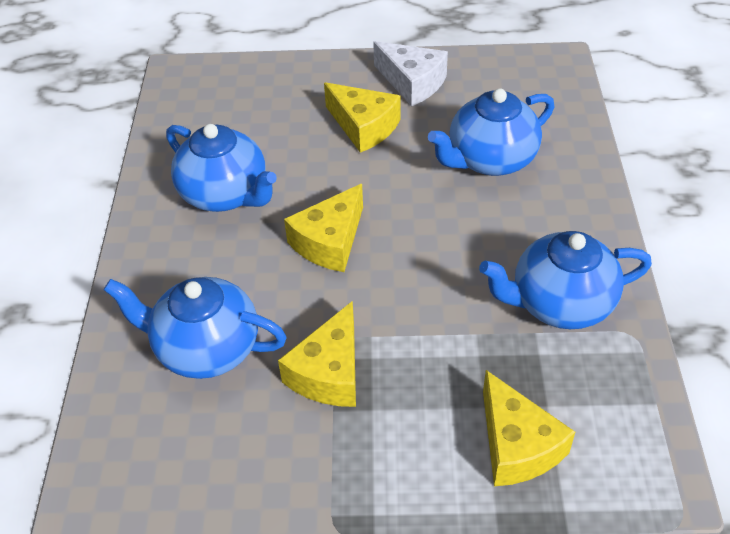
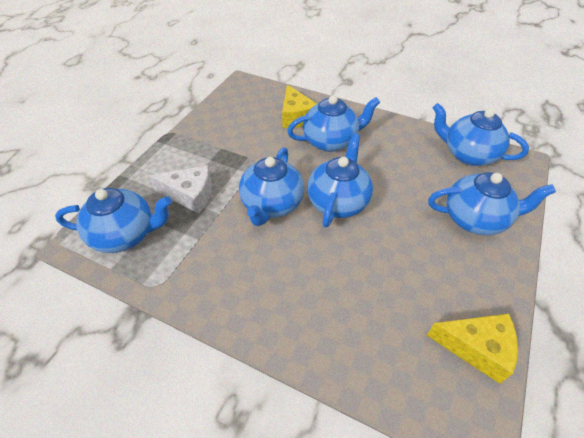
blue teapot: 4 -> 6
yellow cheese: 4 -> 2

